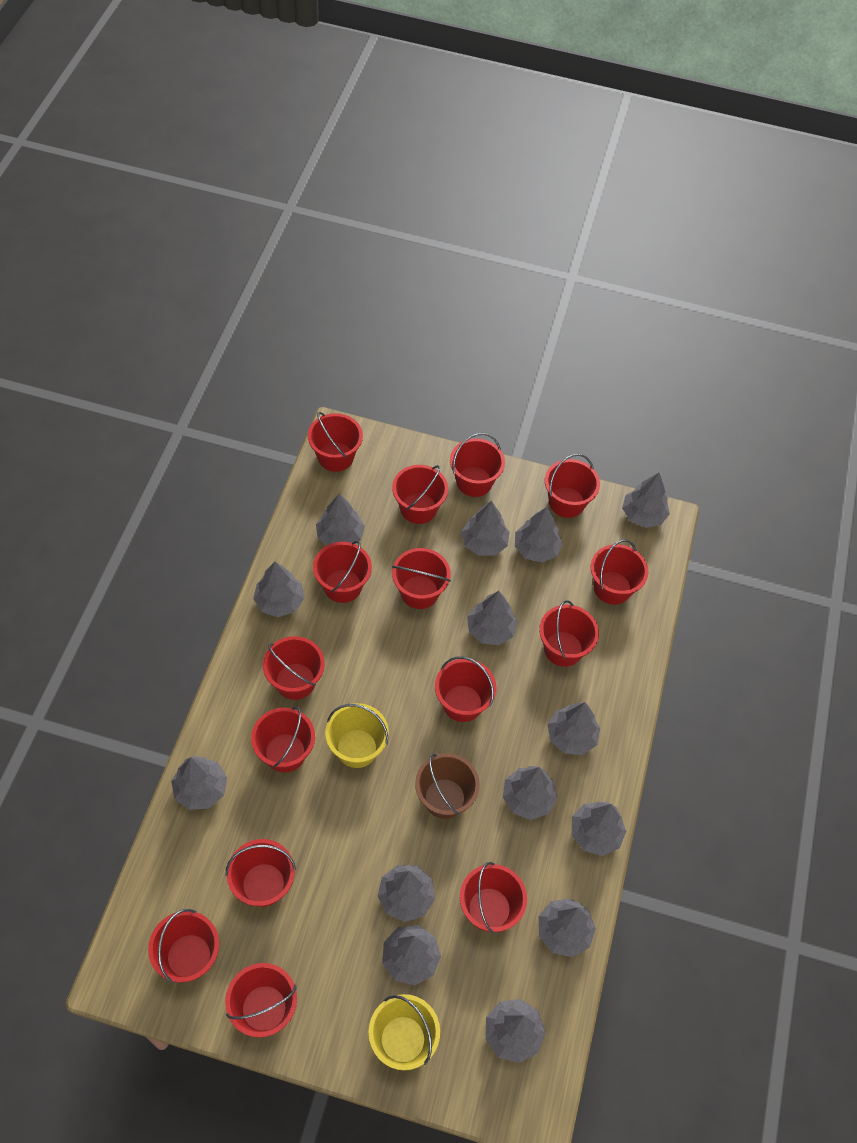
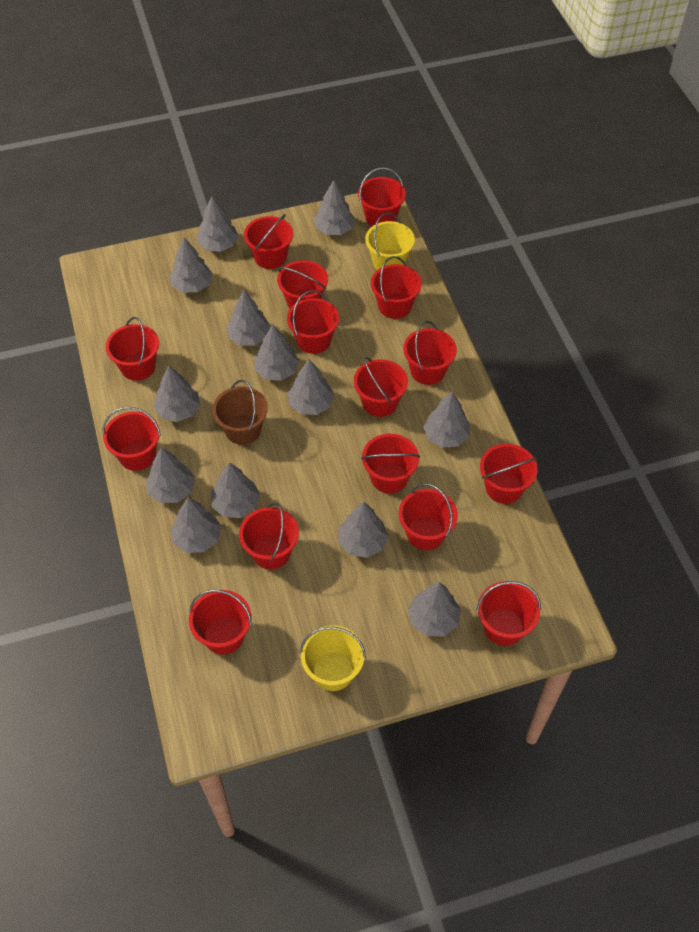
grey tree: 14 -> 13

